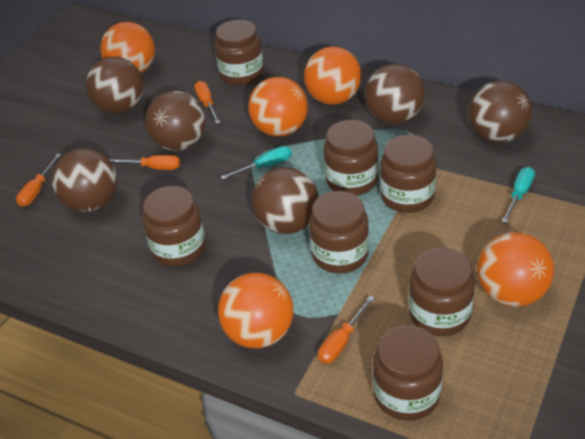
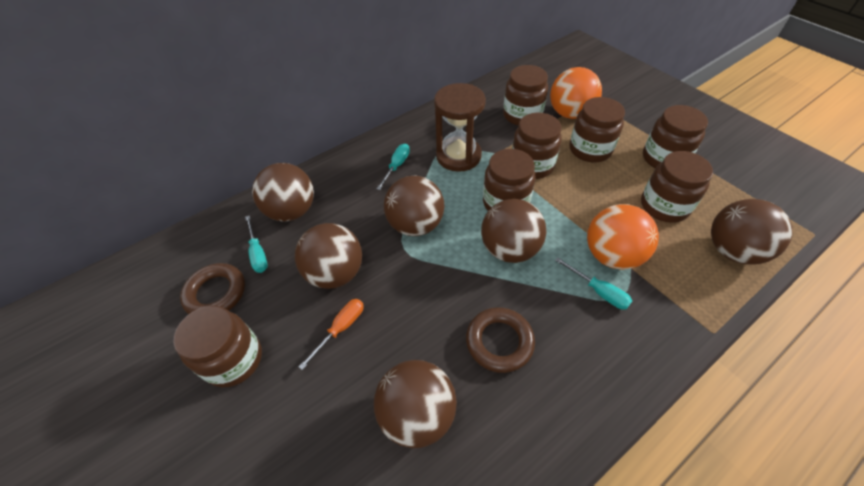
brown hourglass: 0 -> 1
brown ring: 0 -> 2
orange ball: 5 -> 2
orange screwdriver: 4 -> 1
turquoise screwdriver: 2 -> 3

